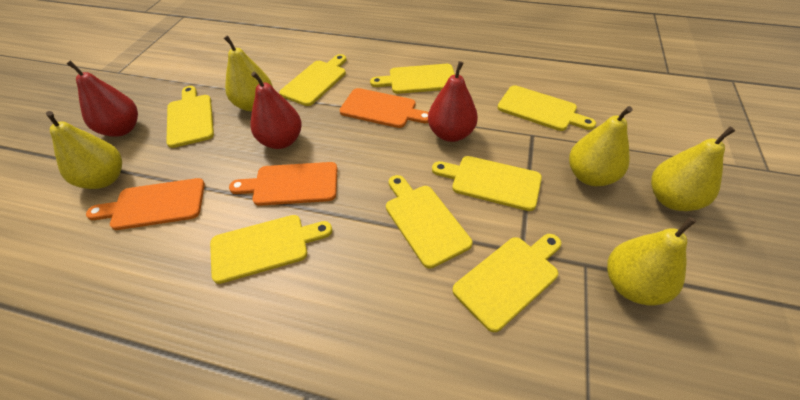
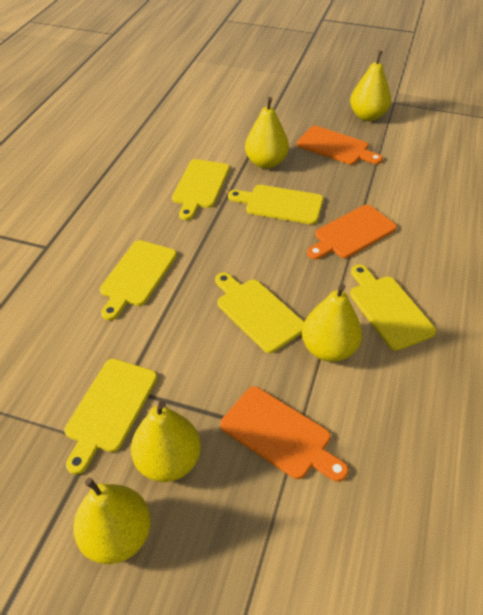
red pear: 3 -> 0
yellow cutting board: 8 -> 6

